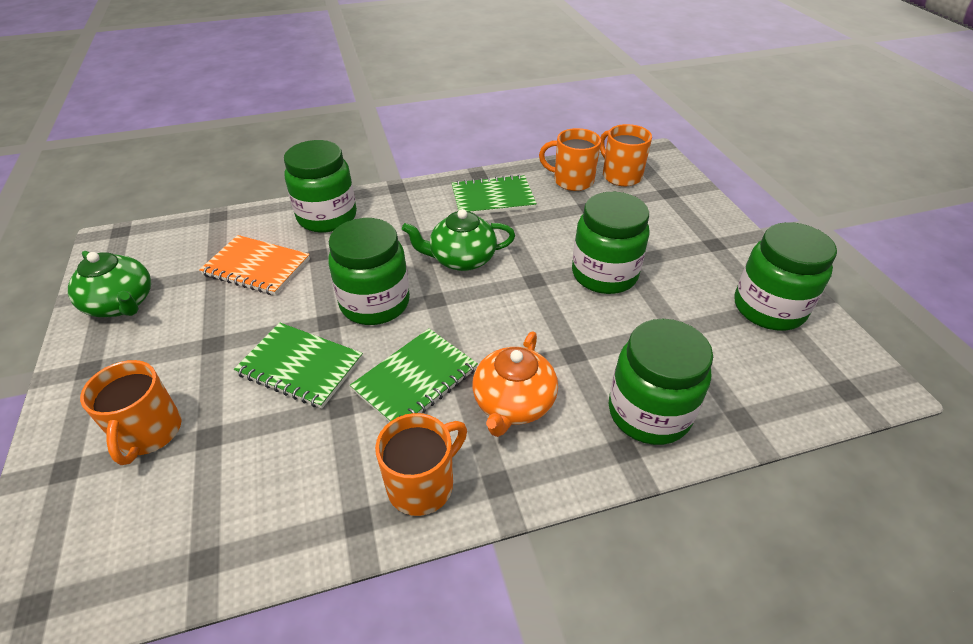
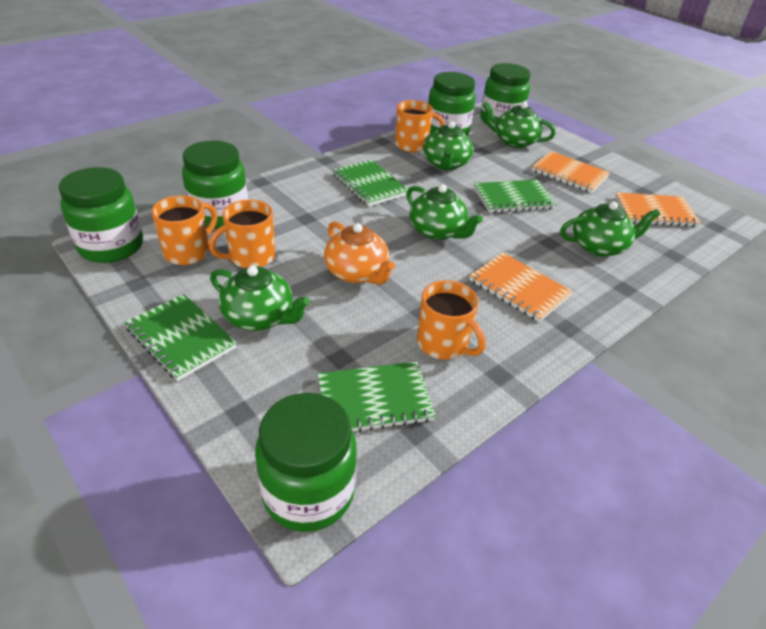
green notebook: 3 -> 4
green teapot: 2 -> 5
orange notebook: 1 -> 3

